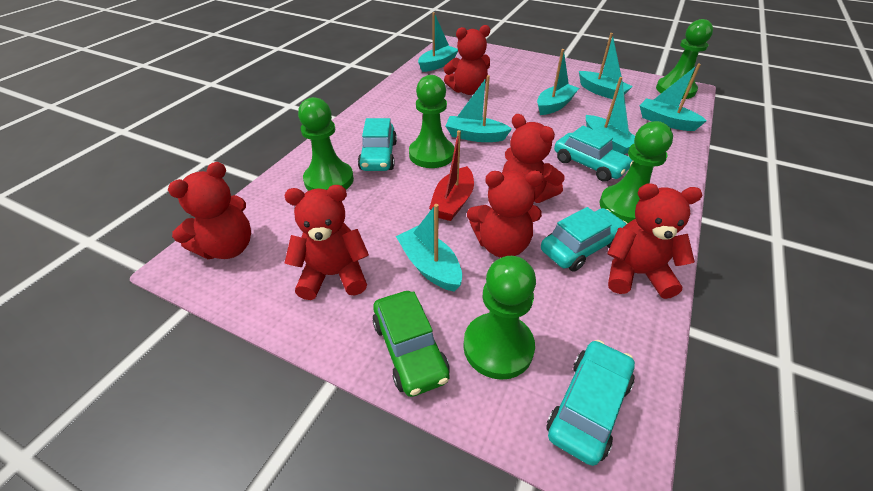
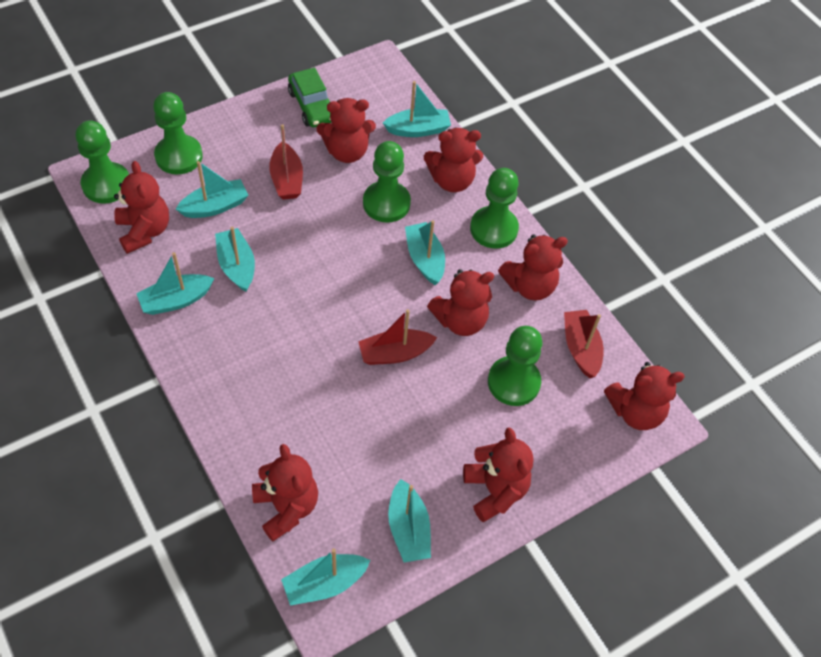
red boat: 1 -> 3
red teddy bear: 6 -> 8
turquoise car: 4 -> 0

